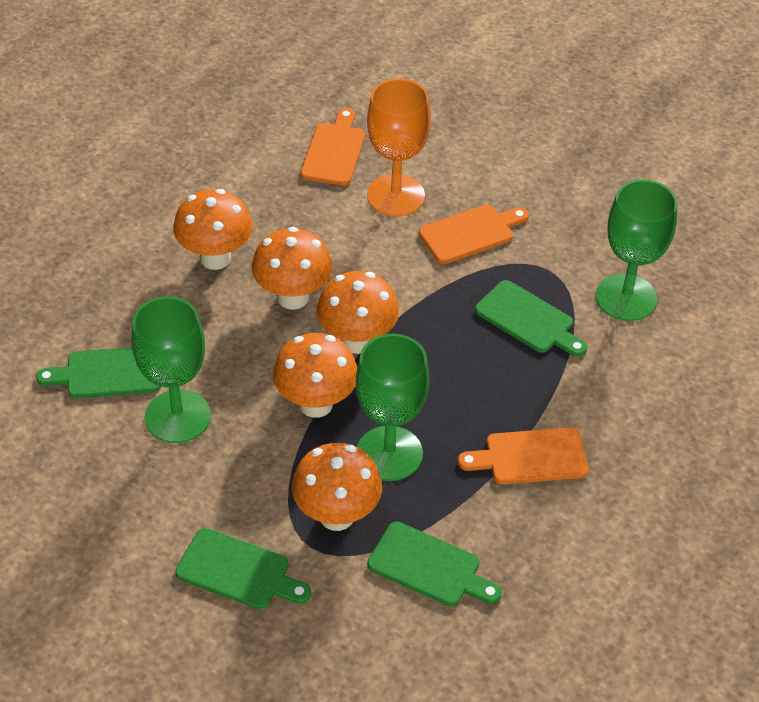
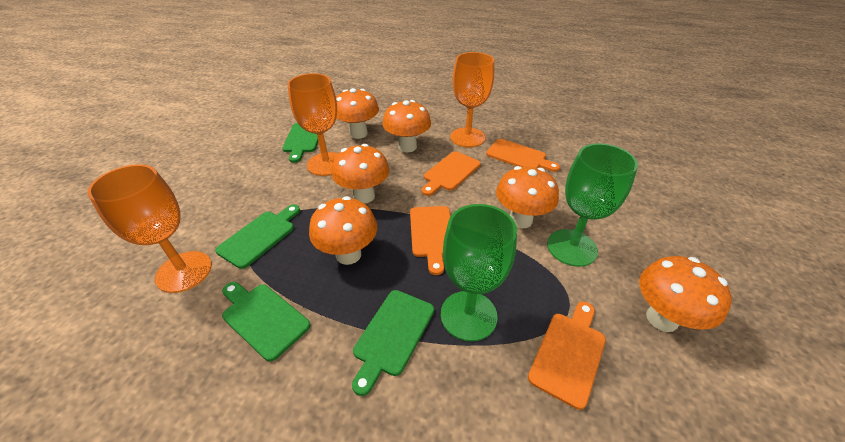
green goblet: 3 -> 2
orange cutting board: 3 -> 4
orange goblet: 1 -> 3
orange mushroom: 5 -> 6

